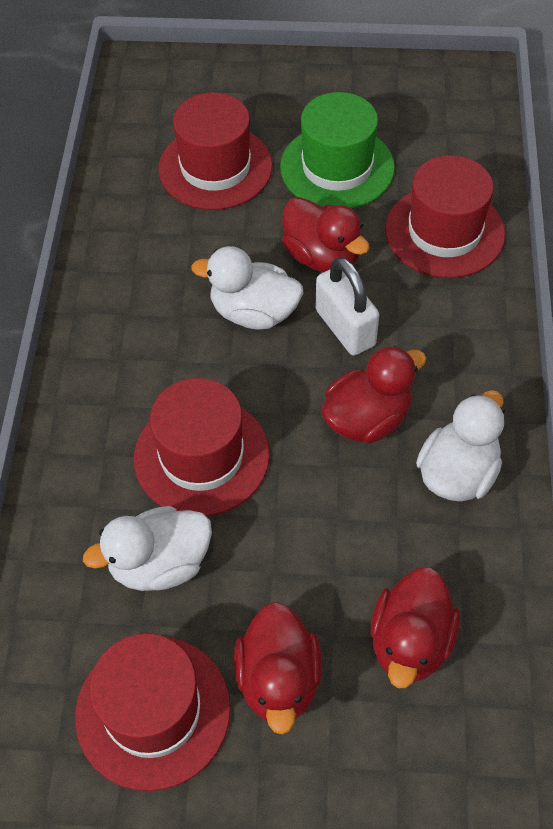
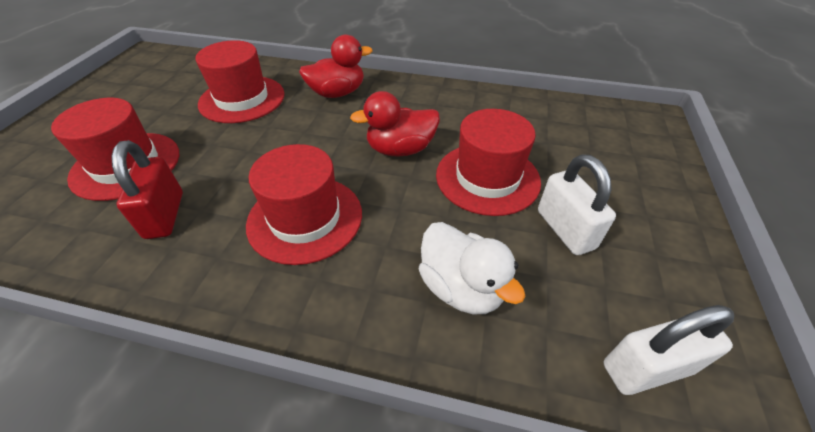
green hat: 1 -> 0
red duck: 4 -> 2
red padlock: 0 -> 1
white duck: 3 -> 1
white padlock: 1 -> 2

